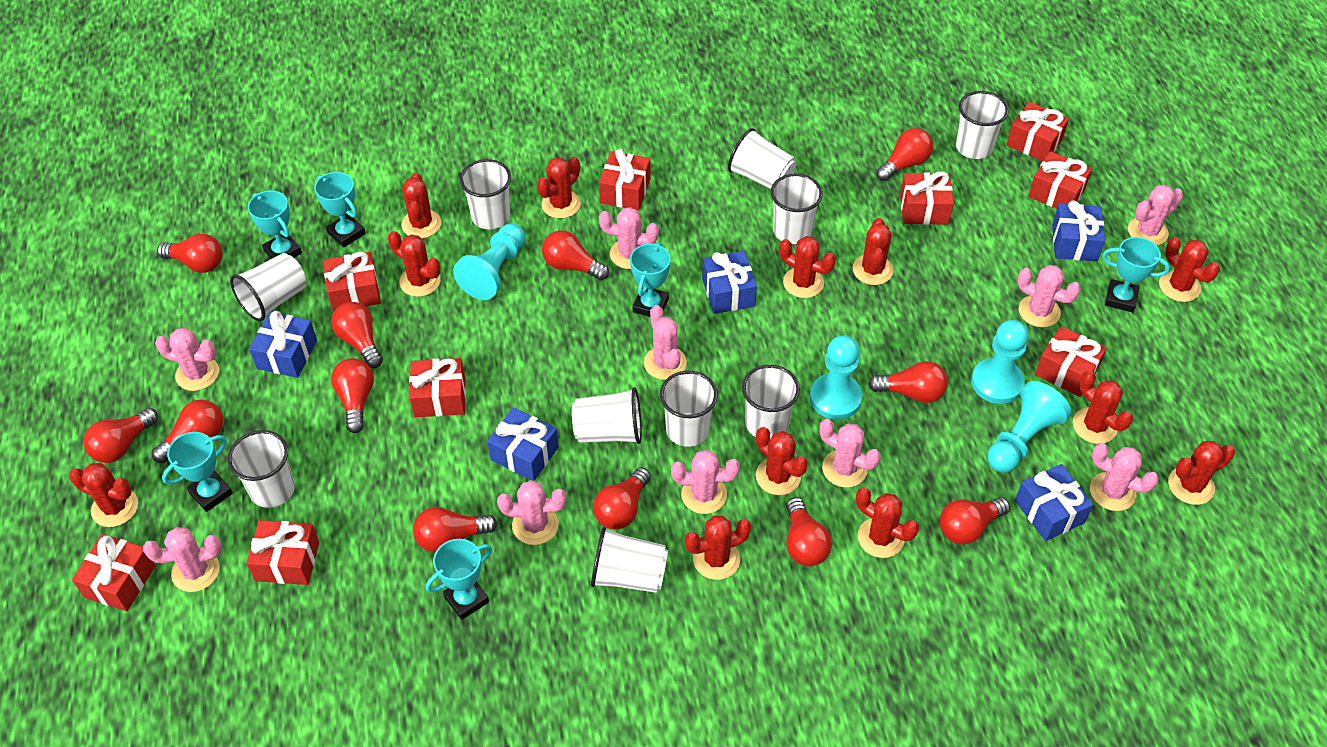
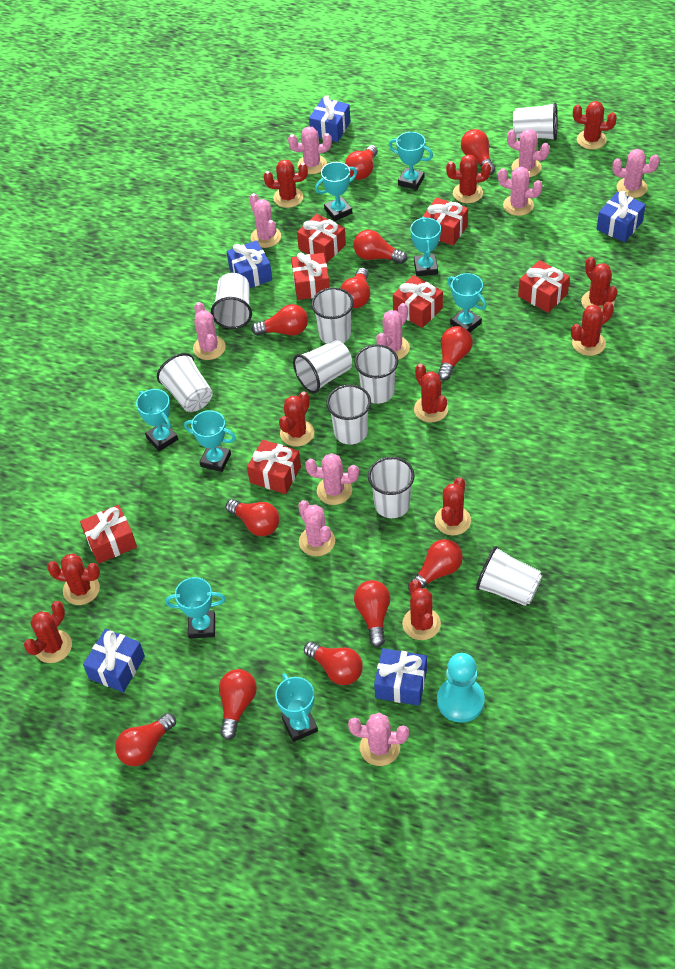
red cactus: 12 -> 11
red gift: 9 -> 7
turquoise pawn: 4 -> 1
turquoise trophy: 6 -> 8
white cup: 10 -> 9

